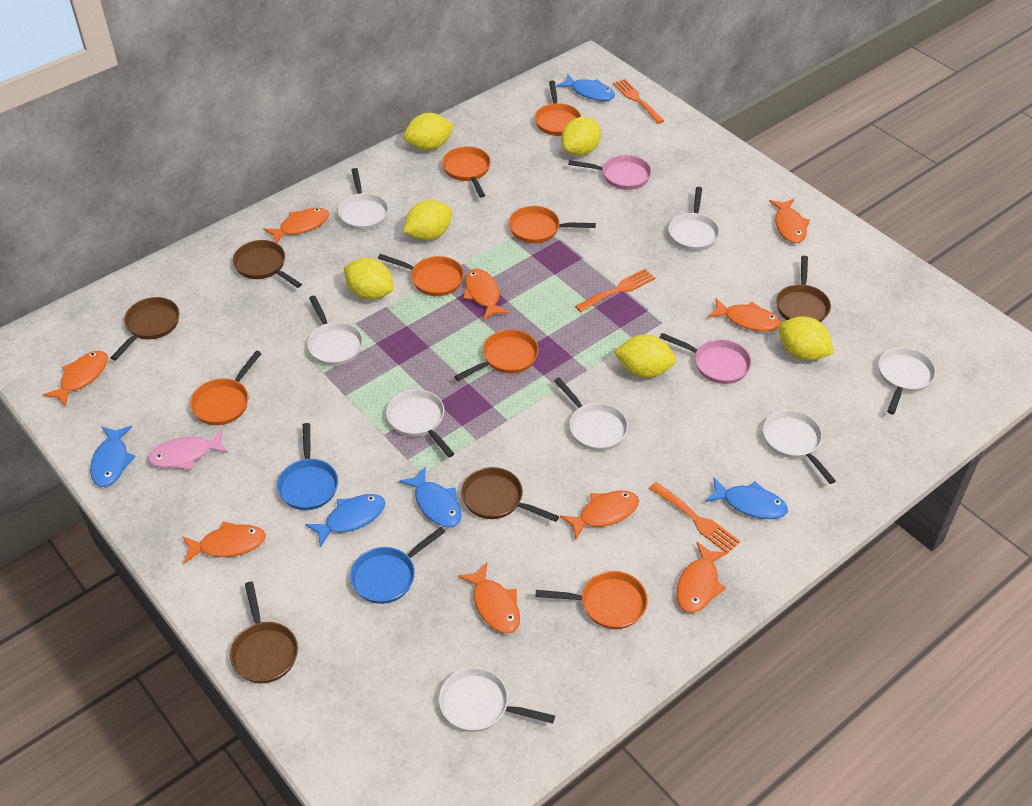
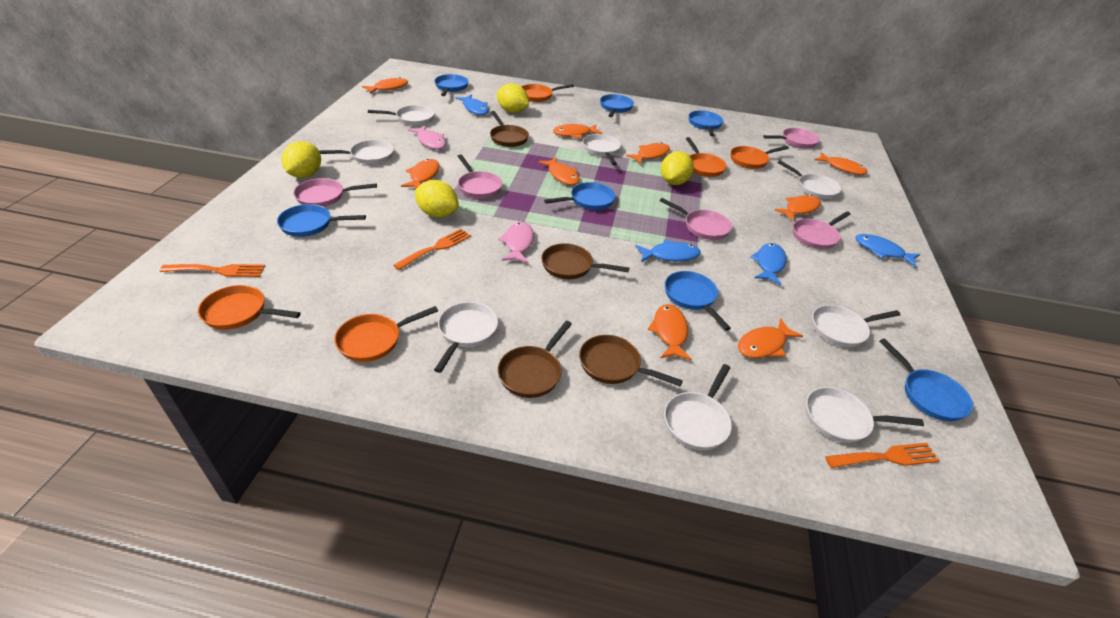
blue fish: 5 -> 4
blue pan: 2 -> 7
brown pan: 5 -> 4
orange pan: 7 -> 5
pink fish: 1 -> 2
pink pan: 2 -> 5
yellow lemon: 6 -> 4

